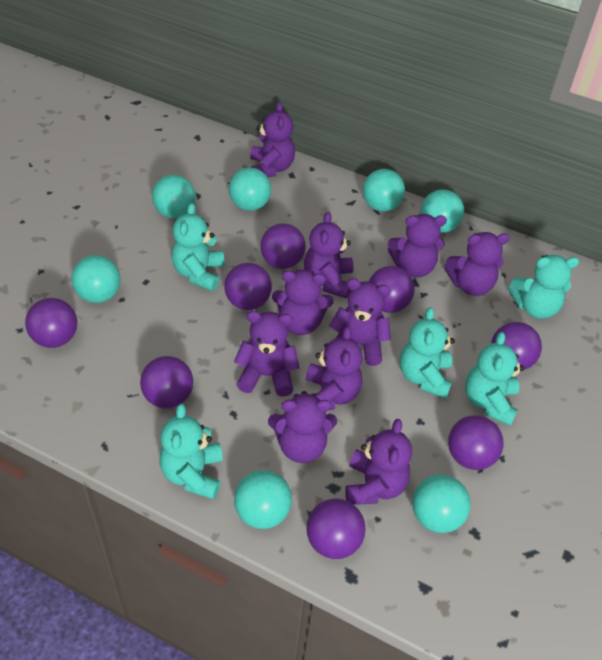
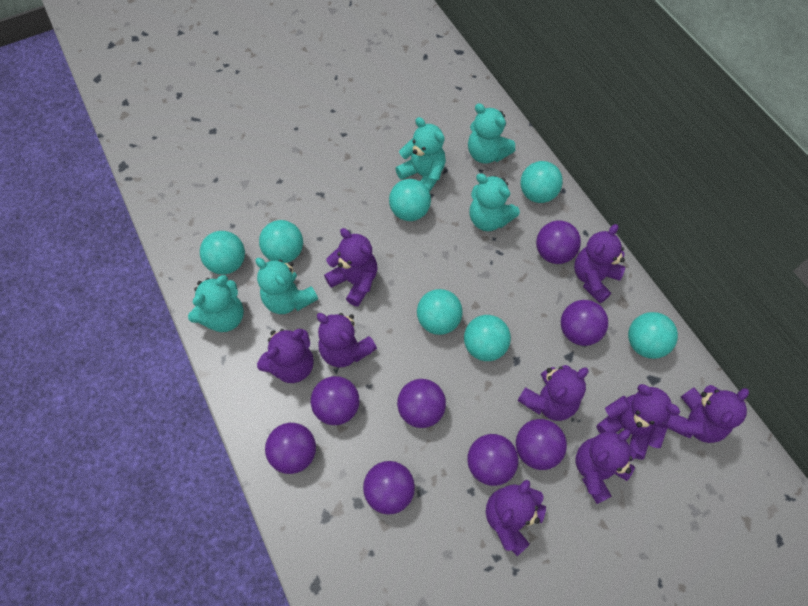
purple teddy bear: 10 -> 9

